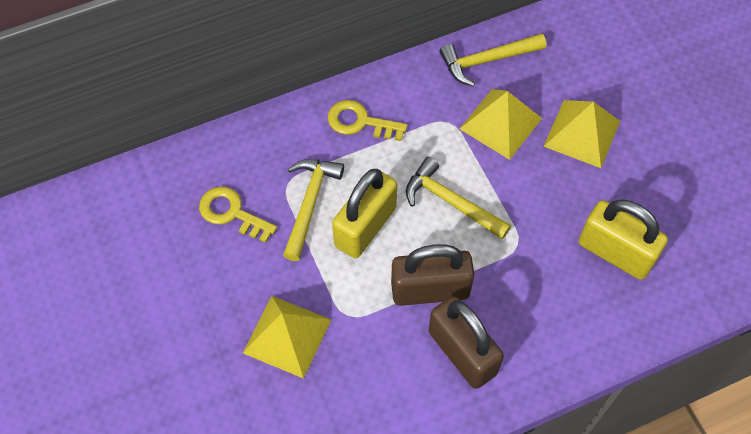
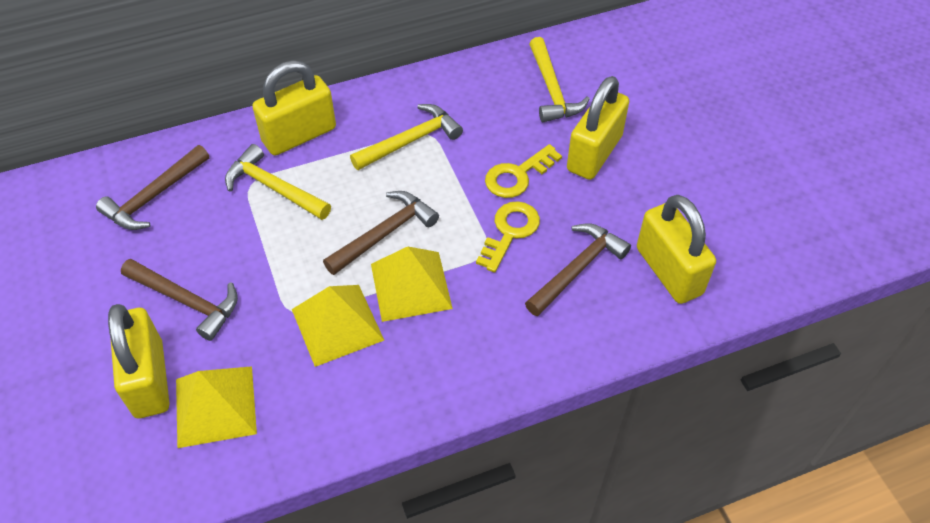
brown hammer: 0 -> 4
brown padlock: 2 -> 0
yellow padlock: 2 -> 4

